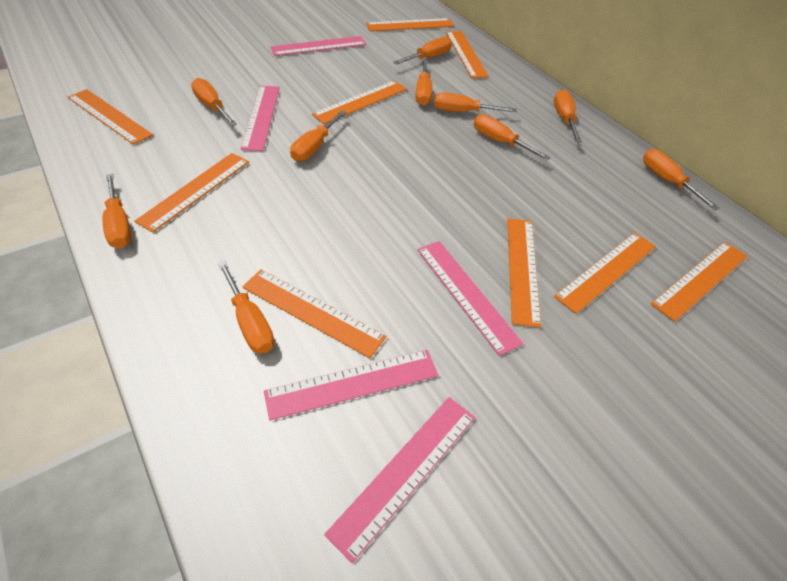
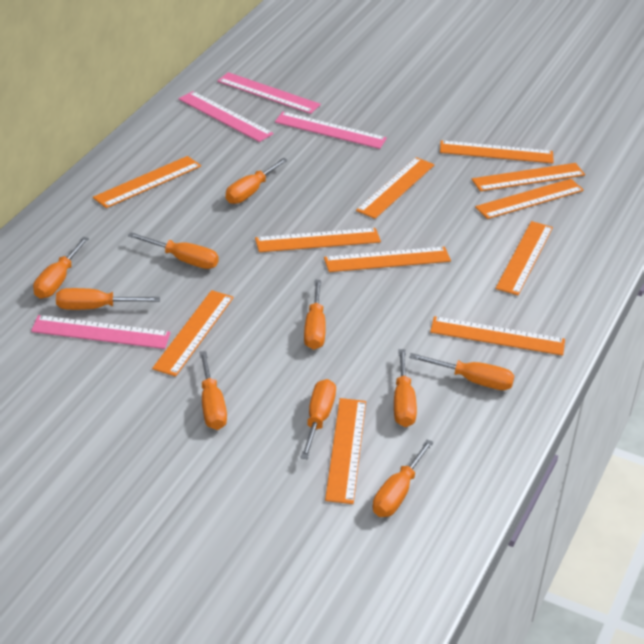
orange ruler: 9 -> 11
pink ruler: 5 -> 4

